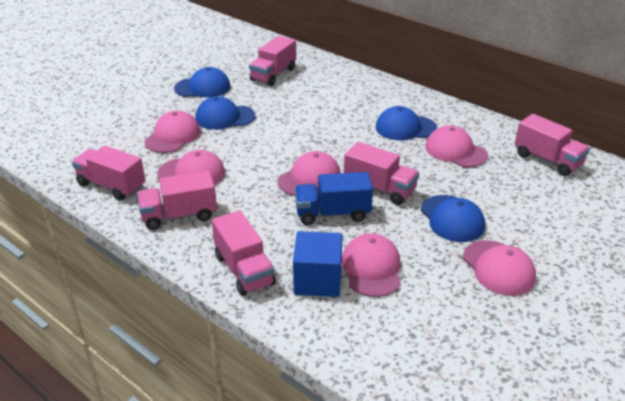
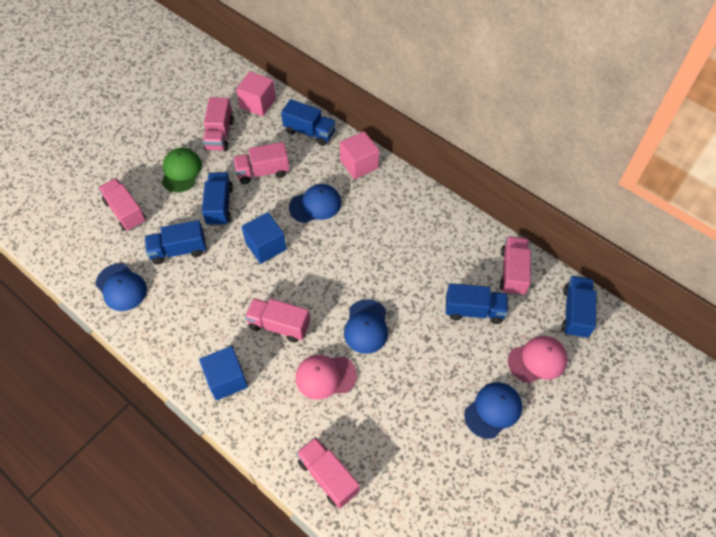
blue cube: 1 -> 2
blue truck: 1 -> 5
green cap: 0 -> 1
pink cap: 6 -> 2
pink cube: 0 -> 2

